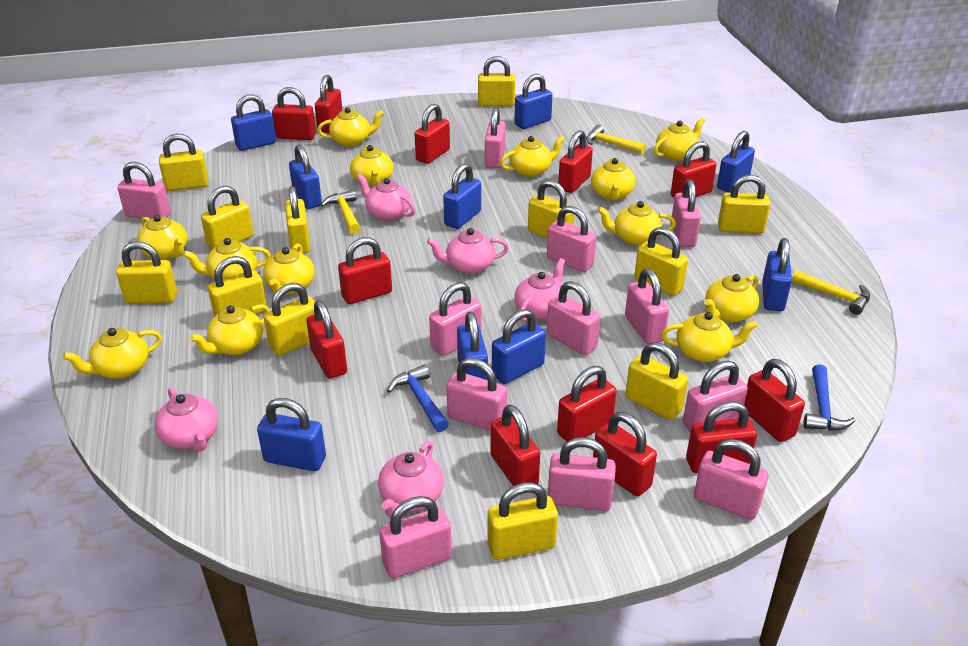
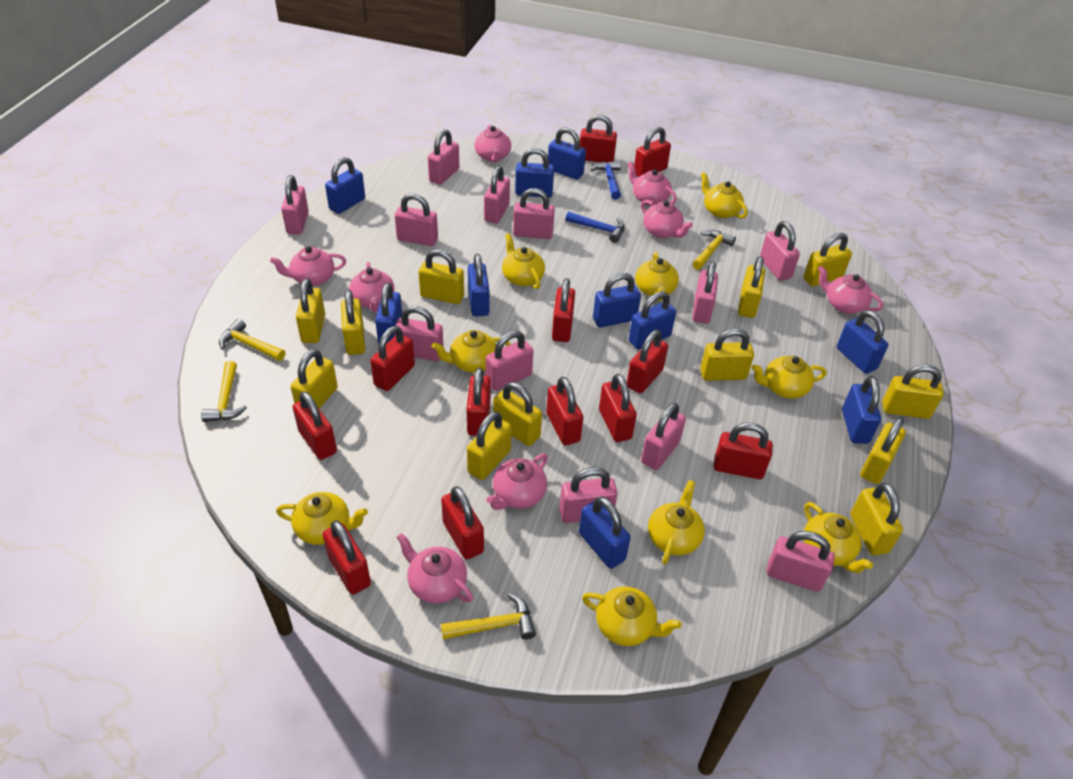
blue padlock: 9 -> 10
pink teapot: 5 -> 8
yellow hammer: 3 -> 4
yellow teapot: 13 -> 9

